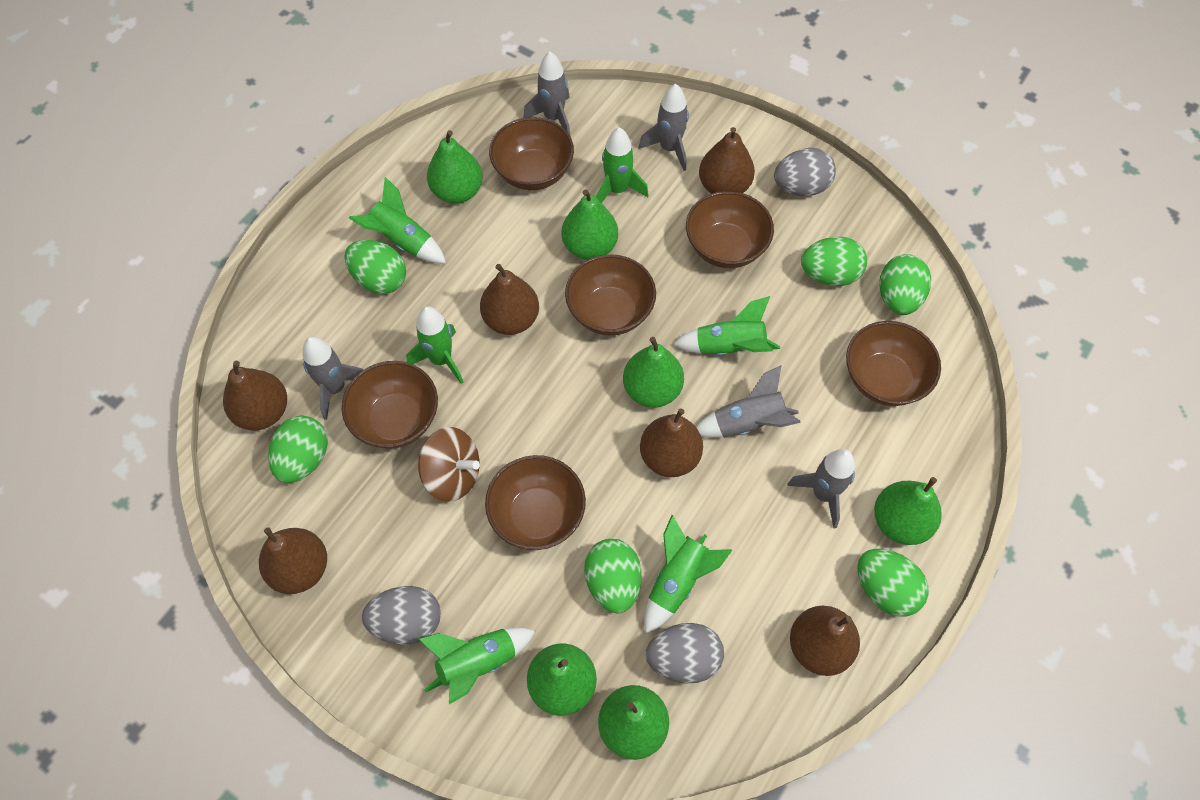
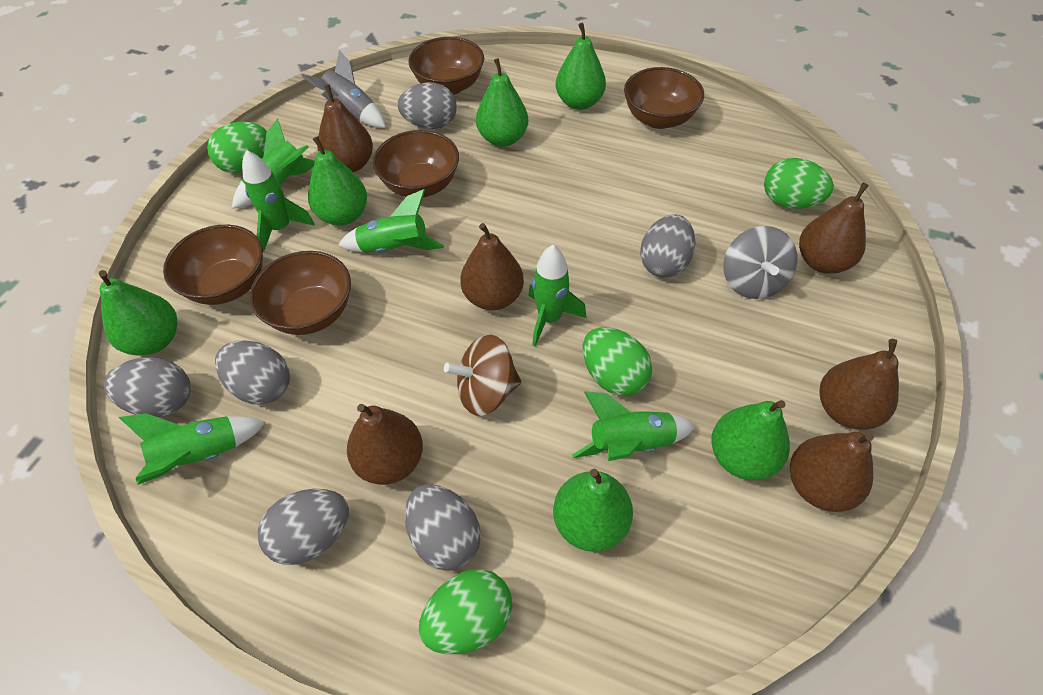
brown bowl: 6 -> 5
green egg: 6 -> 4
grey egg: 3 -> 6
grey rocket: 5 -> 1
grey spinning top: 0 -> 1

